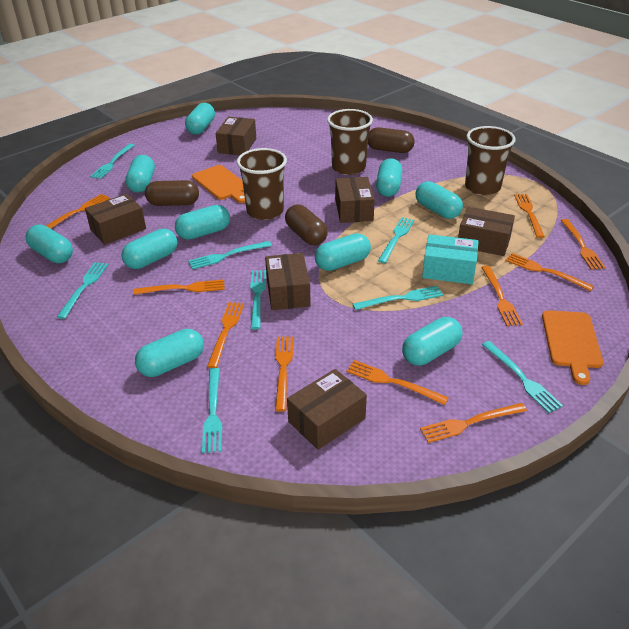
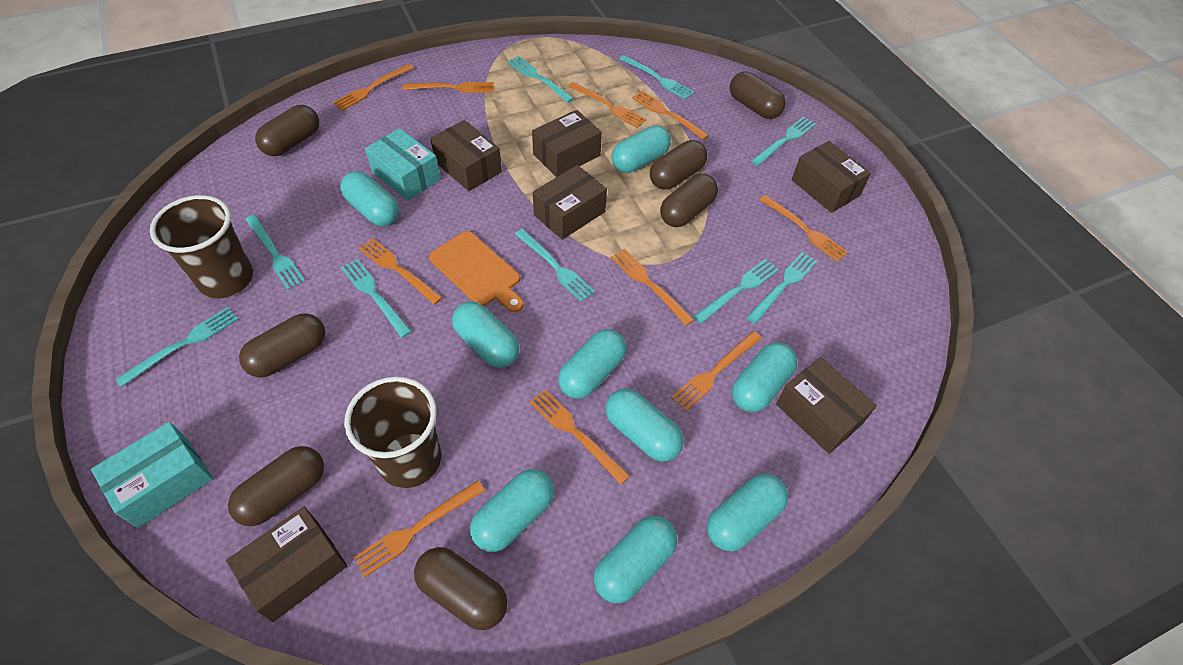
brown capsule: 3 -> 7
brown cup: 3 -> 2
orange cutting board: 2 -> 1
turquoise box: 1 -> 2
turquoise capsule: 10 -> 9
turquoise fork: 8 -> 9

